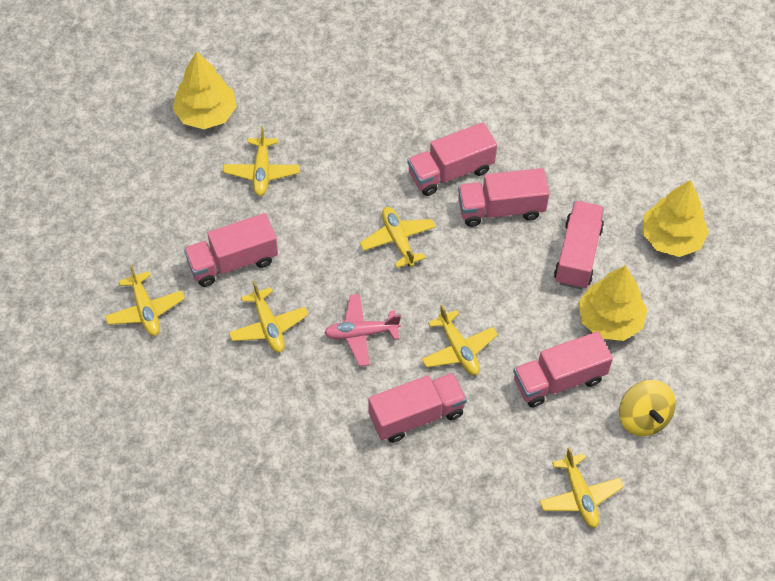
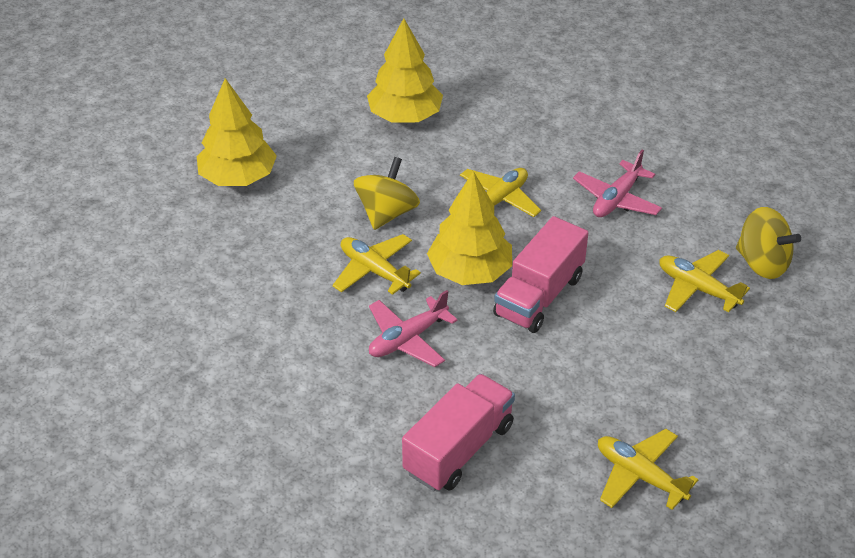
pink plane: 1 -> 2
pink truck: 6 -> 2
yellow plane: 6 -> 4
yellow spinning top: 1 -> 2

